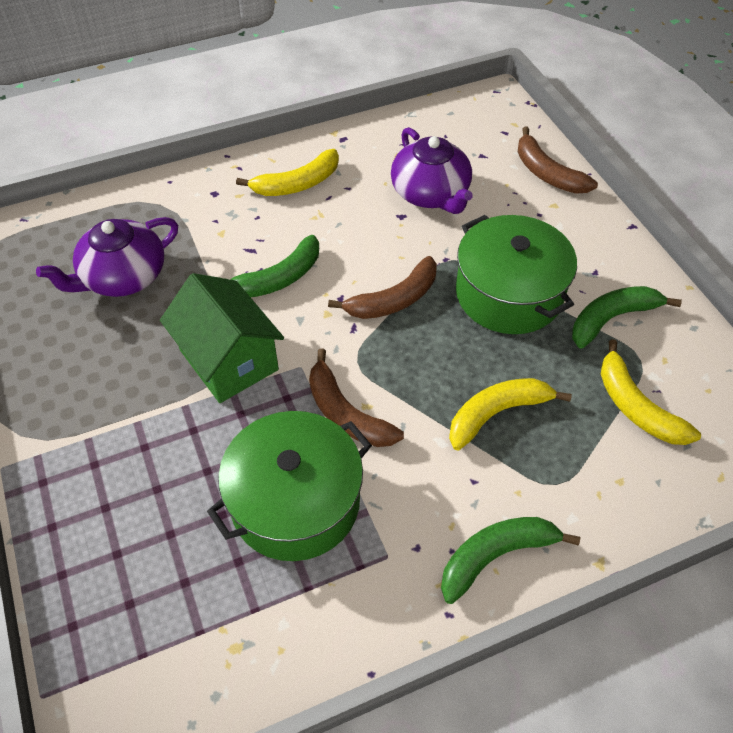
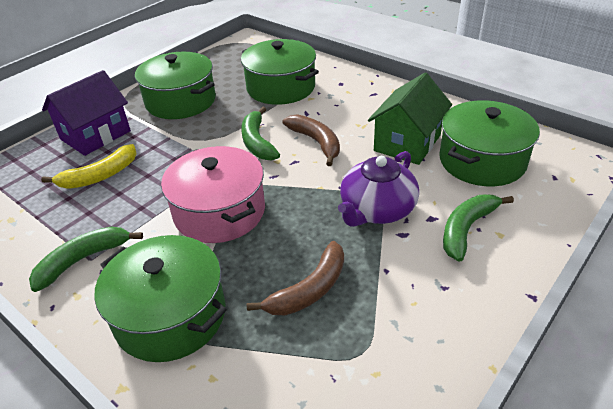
brown banana: 3 -> 2
green pot: 2 -> 4
pink pot: 0 -> 1
purple house: 0 -> 1
purple teapot: 2 -> 1
yellow banana: 3 -> 1

